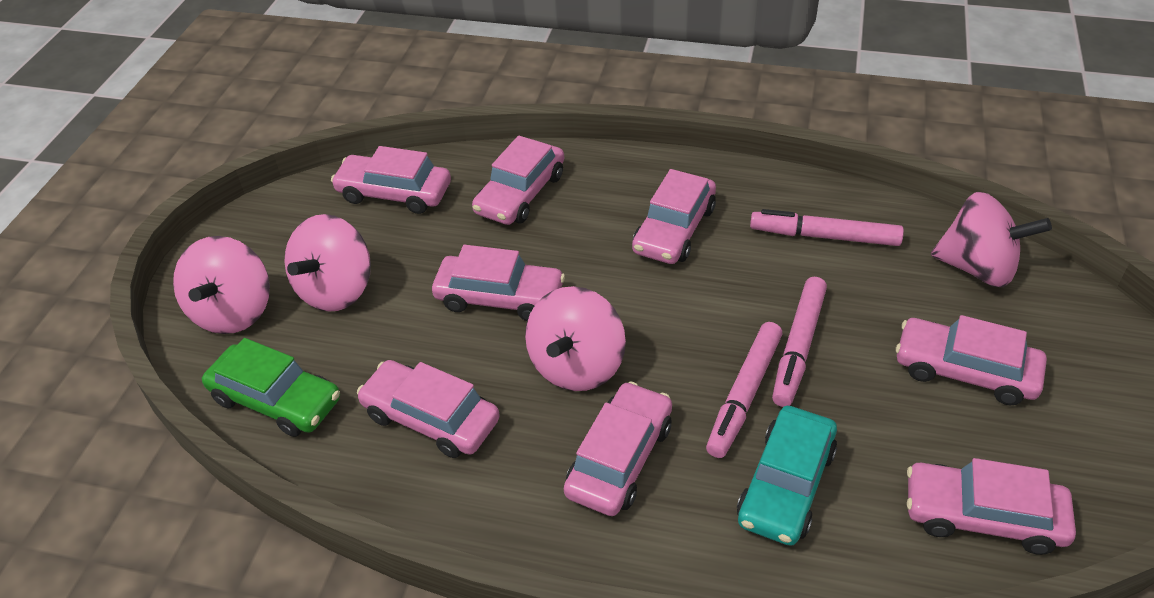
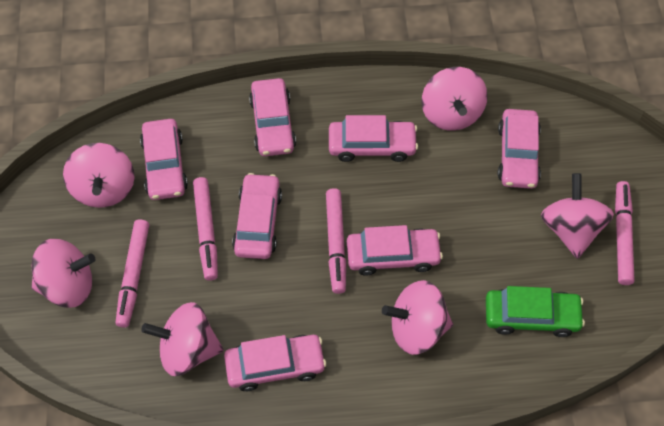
pink car: 8 -> 7
pink marker: 3 -> 4
pink spinning top: 4 -> 6
turquoise car: 1 -> 0

